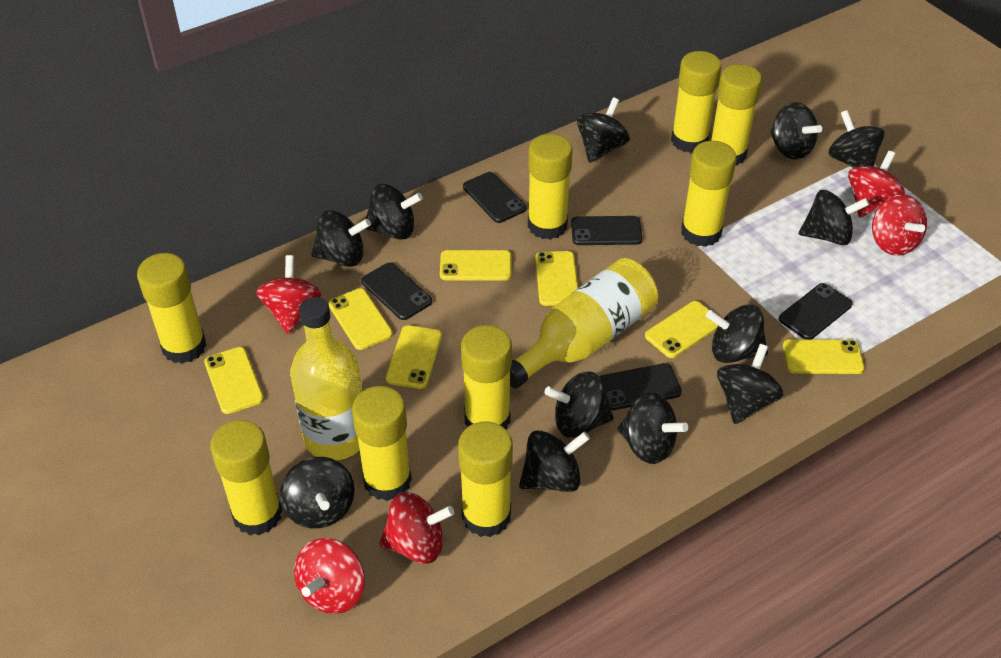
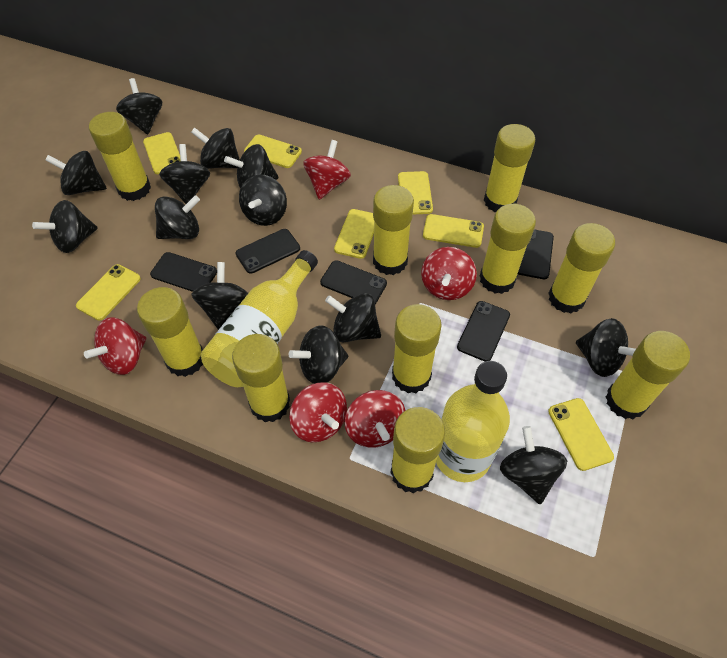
black spinning top: 12 -> 13
yellow glue stick: 9 -> 10

